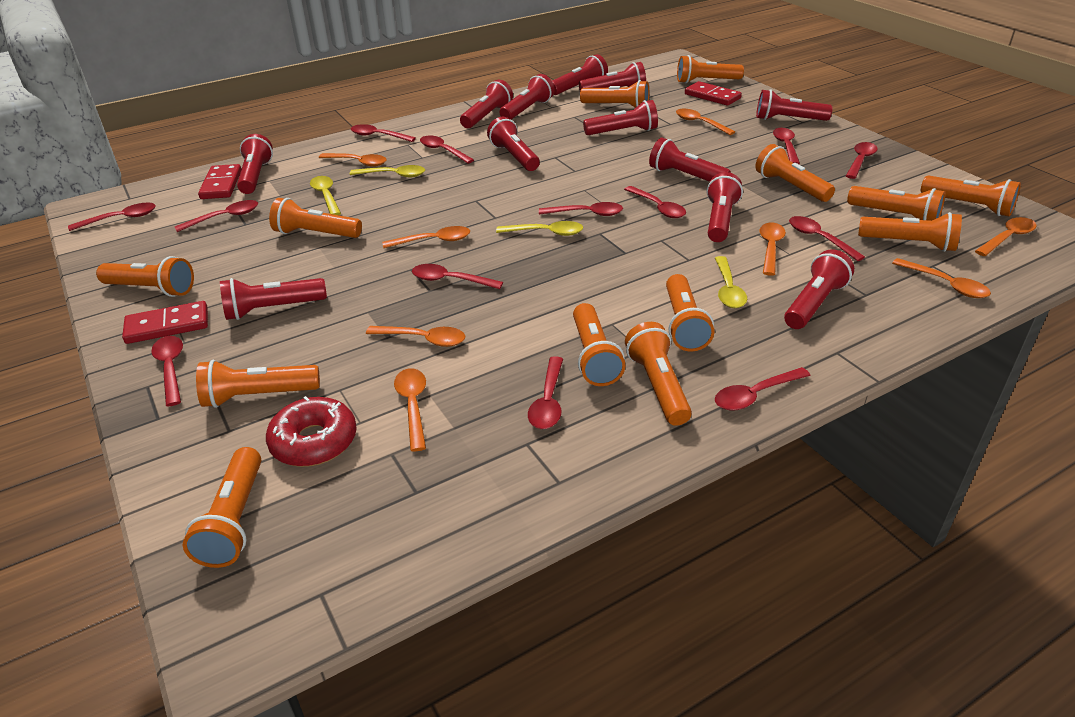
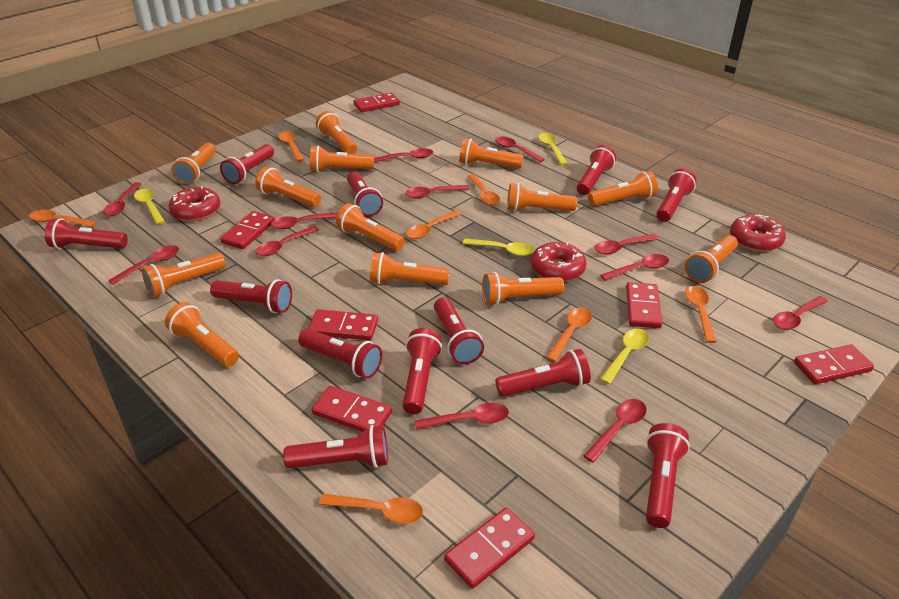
orange spoon: 8 -> 7
red domino: 3 -> 7
red donut: 1 -> 3
red spoon: 13 -> 12

